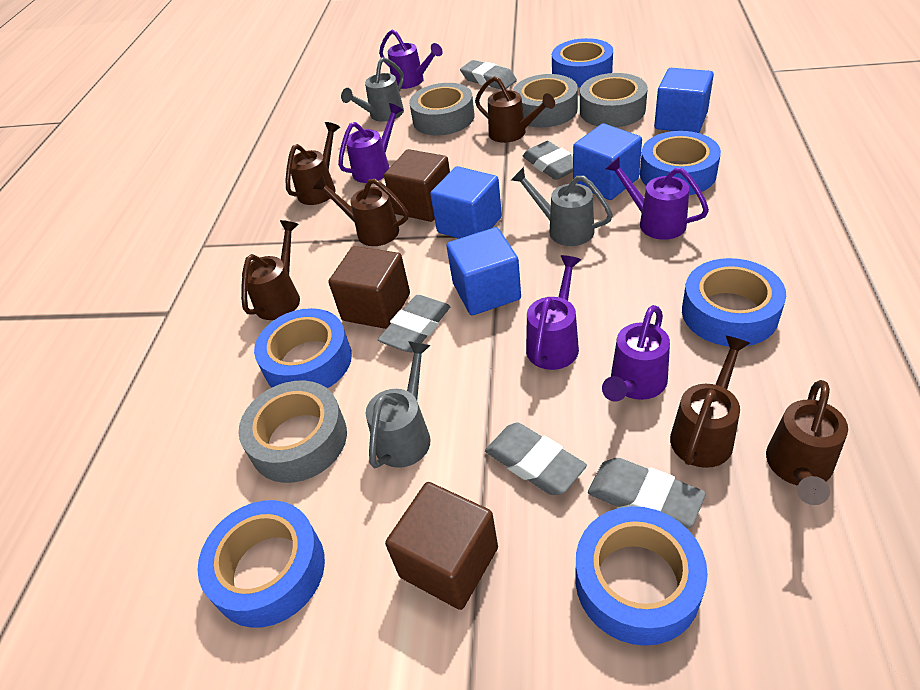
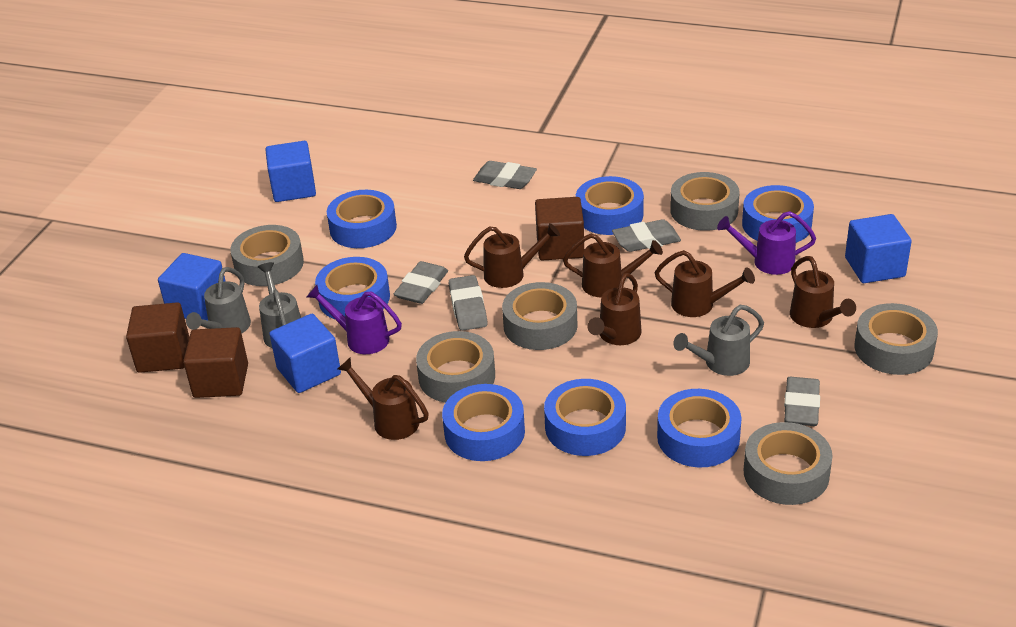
blue tape: 6 -> 7
grey tape: 4 -> 6
purple watering can: 5 -> 2

